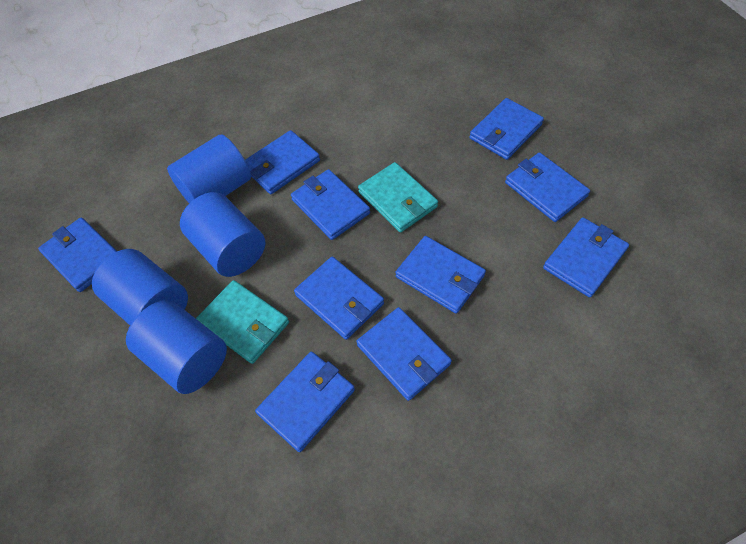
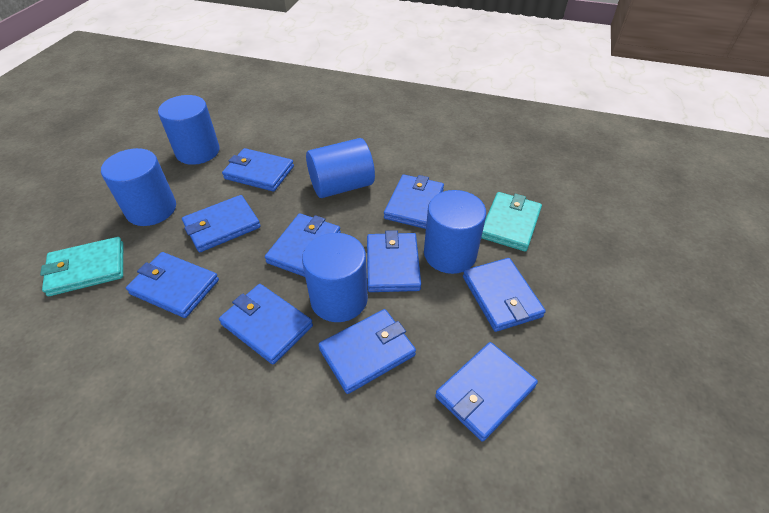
blue cylinder: 4 -> 5

